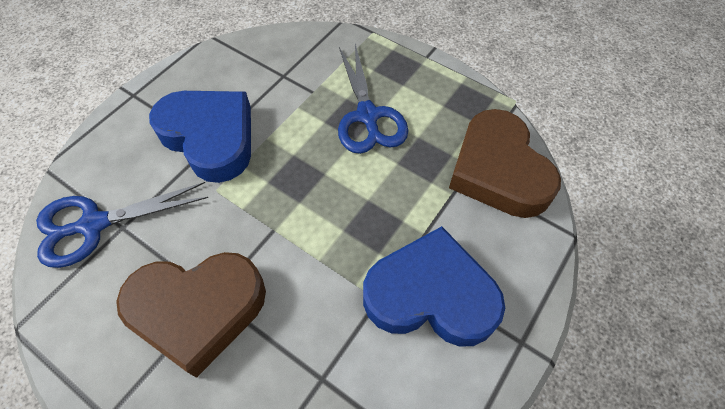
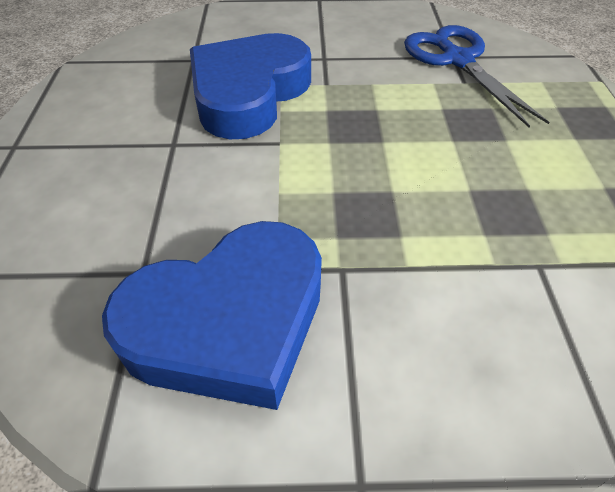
blue scissors: 2 -> 1
brown heart: 2 -> 0

